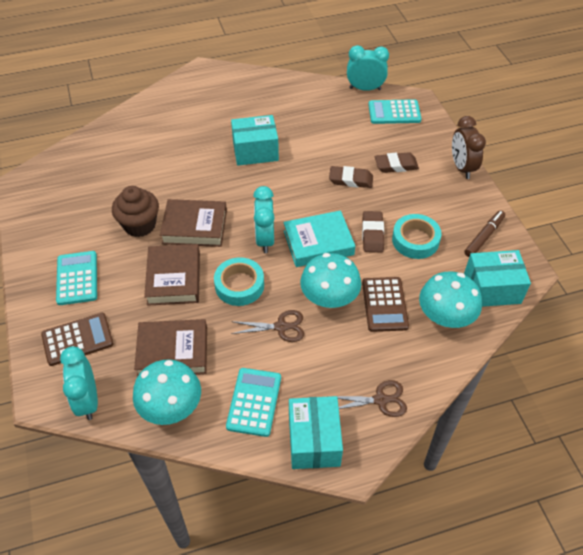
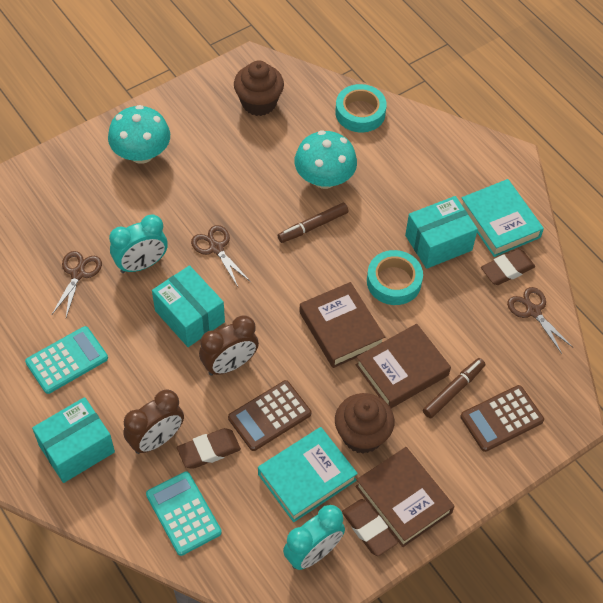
brown clock: 1 -> 2
brown cupcake: 1 -> 2
brown marker: 1 -> 2
brown scissors: 2 -> 3
turquoise book: 1 -> 2
turquoise calculator: 3 -> 2
turquoise clock: 3 -> 2
turquoise mushroom: 3 -> 2

